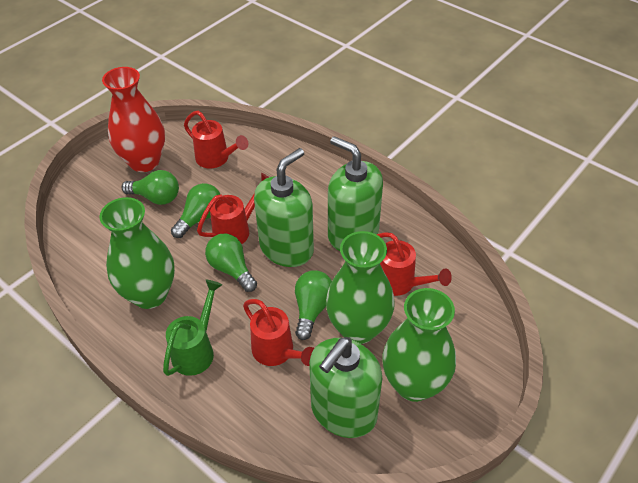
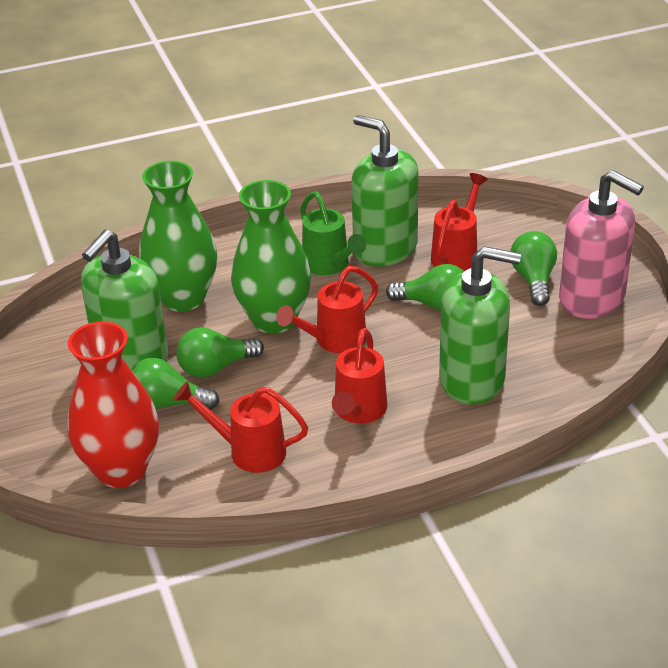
green vase: 3 -> 2
pink soap dispenser: 0 -> 1

